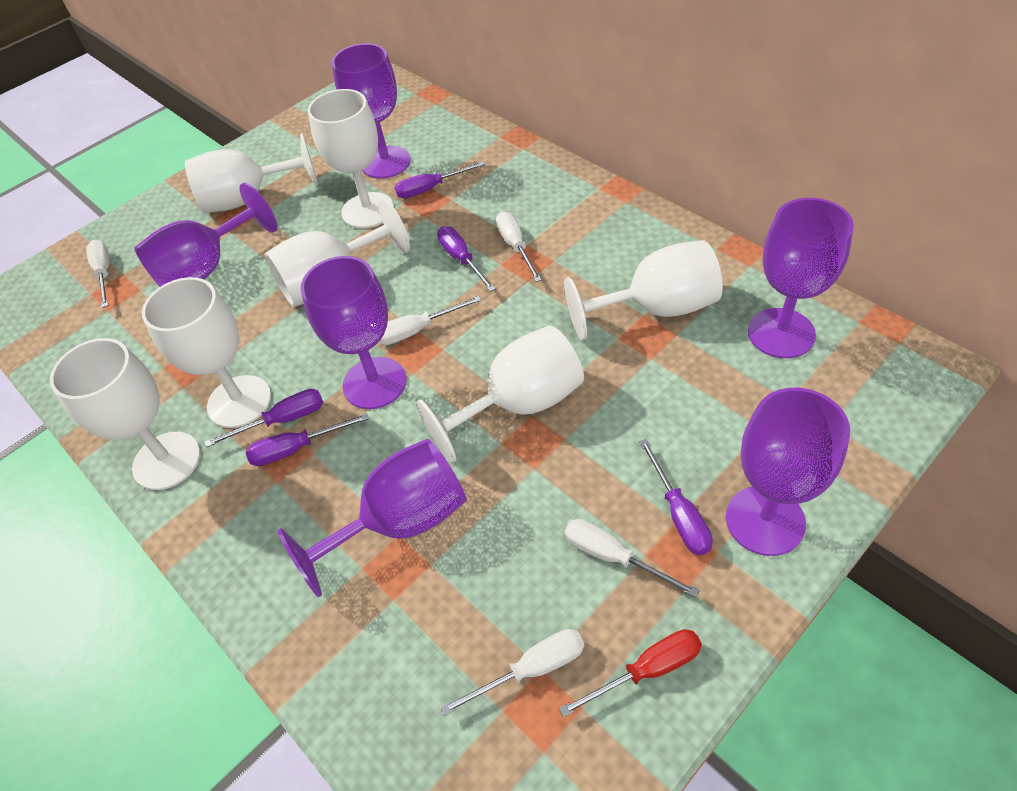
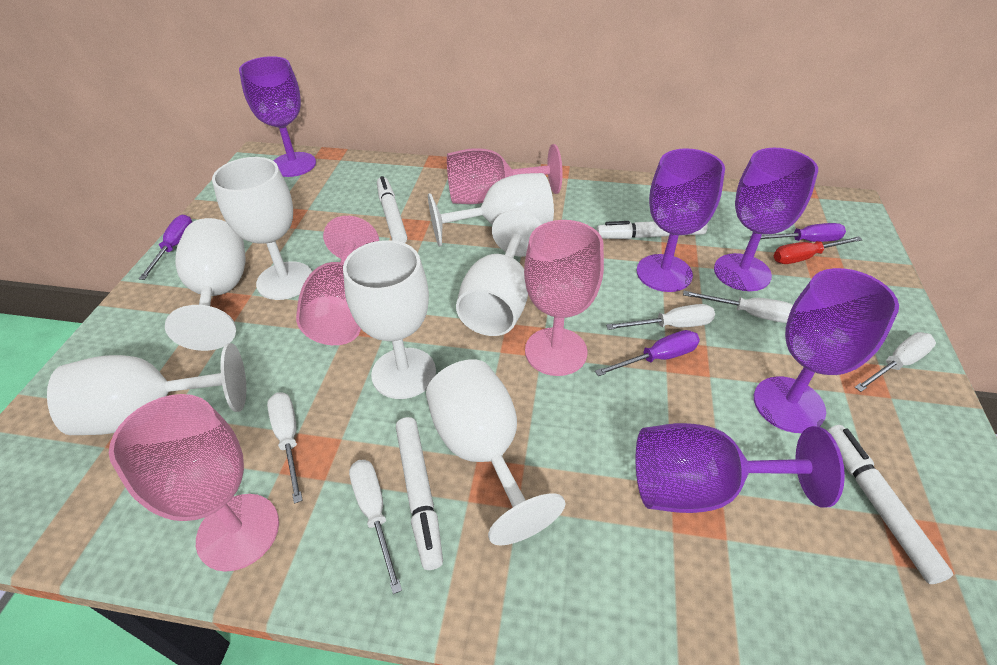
pink goblet: 0 -> 4
purple goblet: 6 -> 5
purple screwdriver: 5 -> 3
white marker: 0 -> 4

